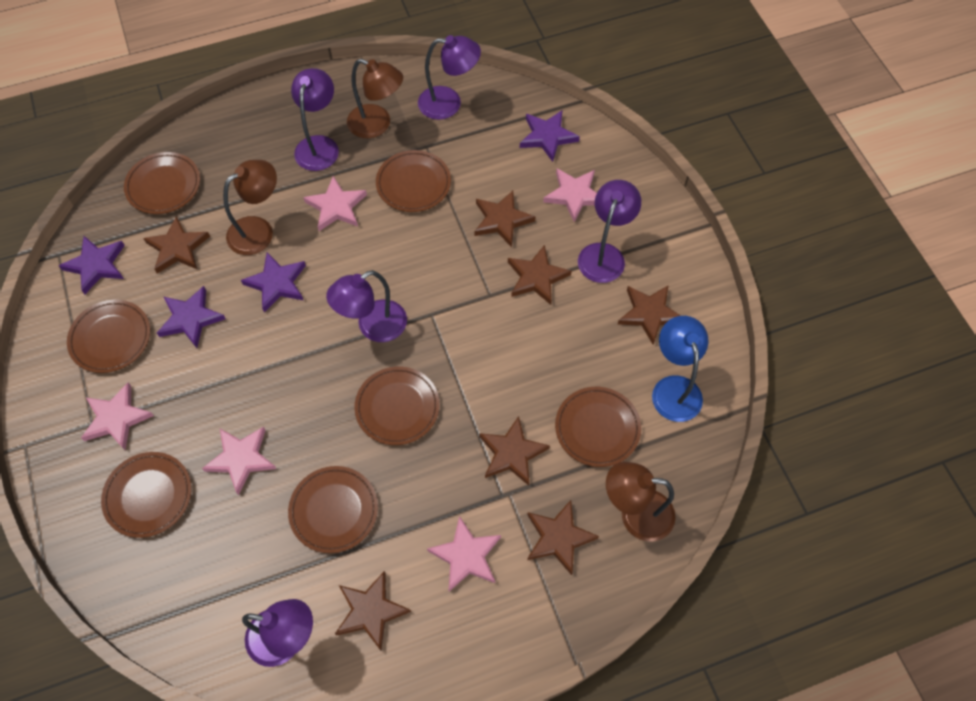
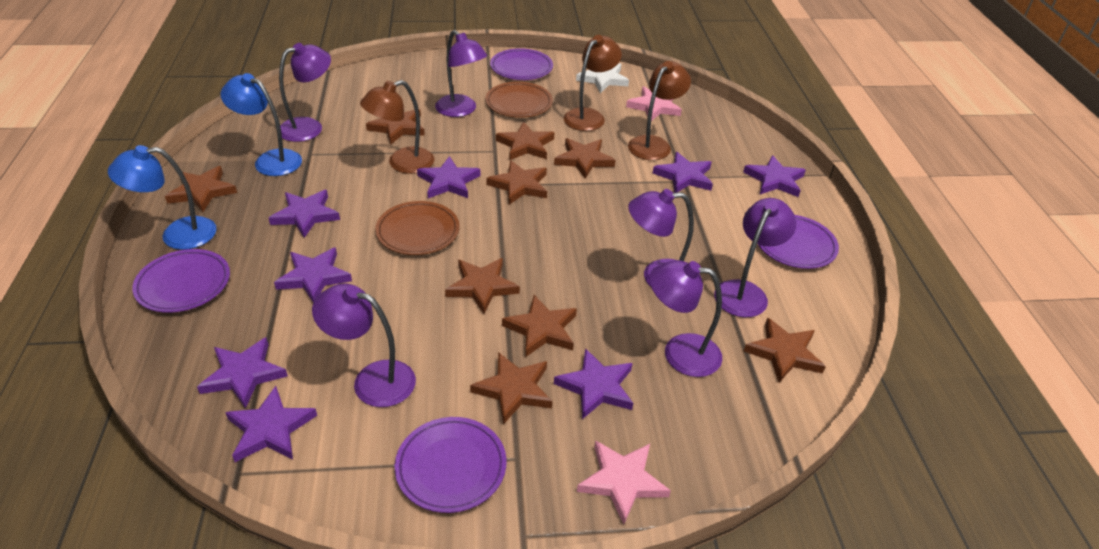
blue lamp: 1 -> 2
brown plate: 7 -> 2
brown star: 7 -> 9
pink star: 5 -> 2
purple lamp: 5 -> 6
purple plate: 0 -> 4
purple star: 4 -> 8
white star: 0 -> 1

